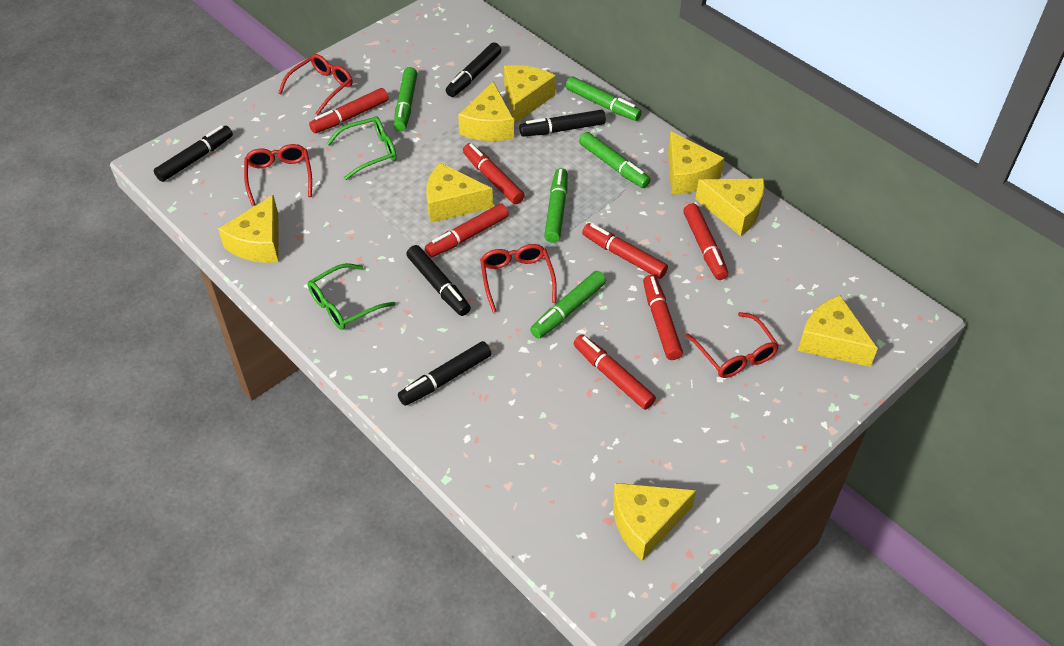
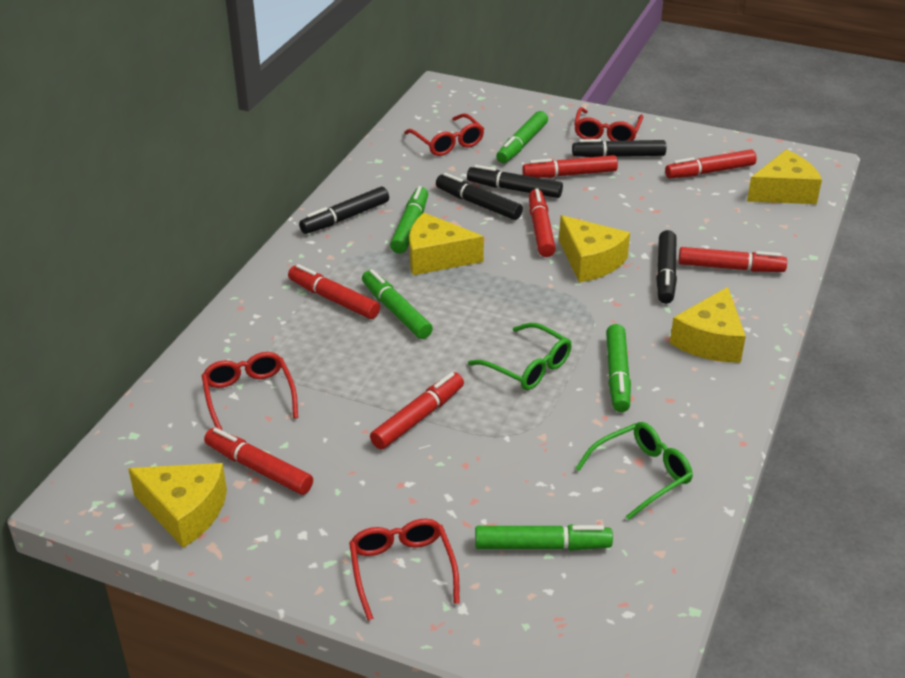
yellow cheese: 8 -> 5

